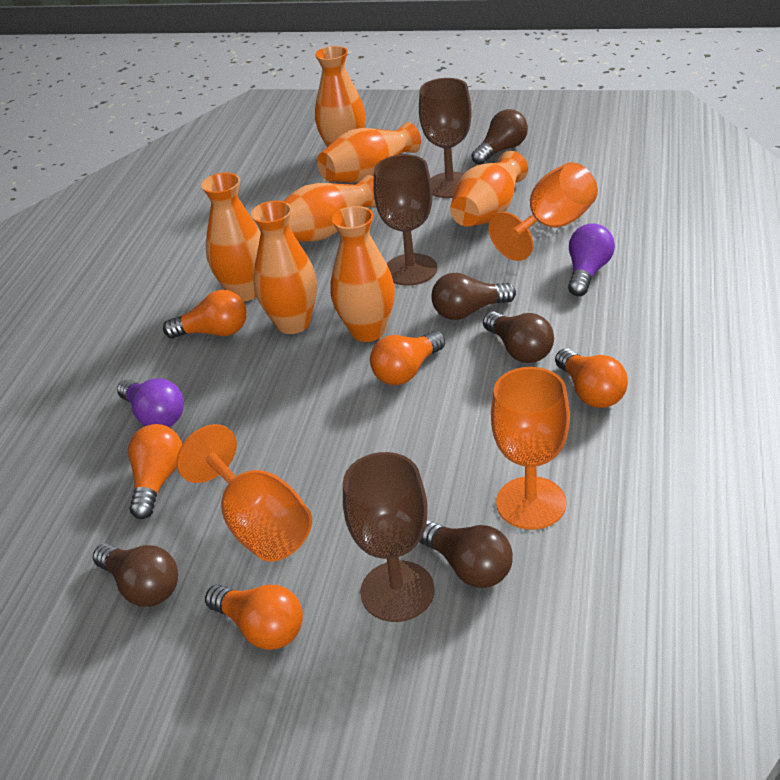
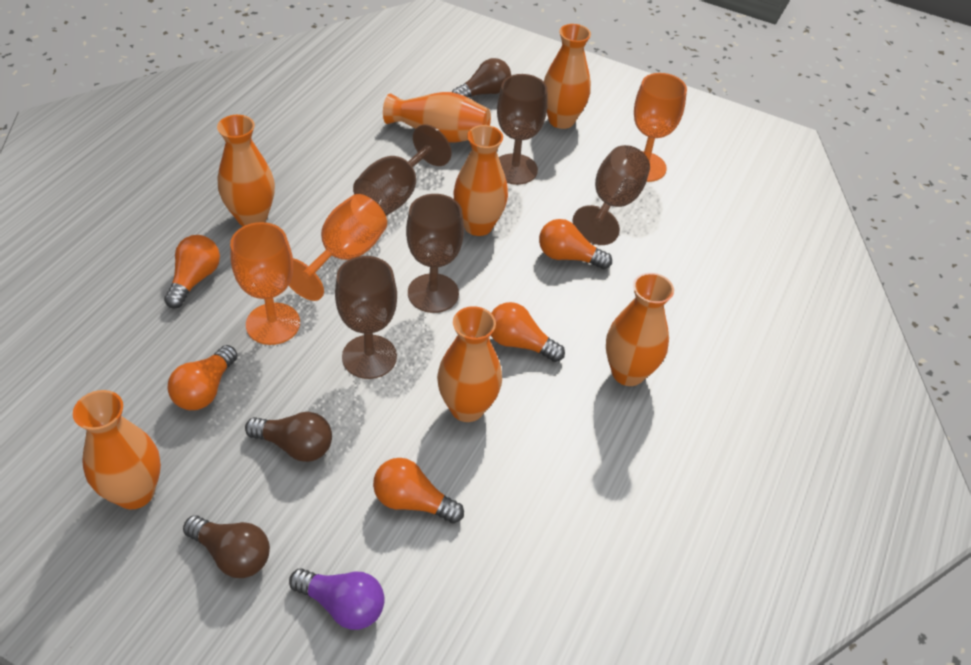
brown goblet: 3 -> 5
brown light bulb: 5 -> 3
purple light bulb: 2 -> 1

